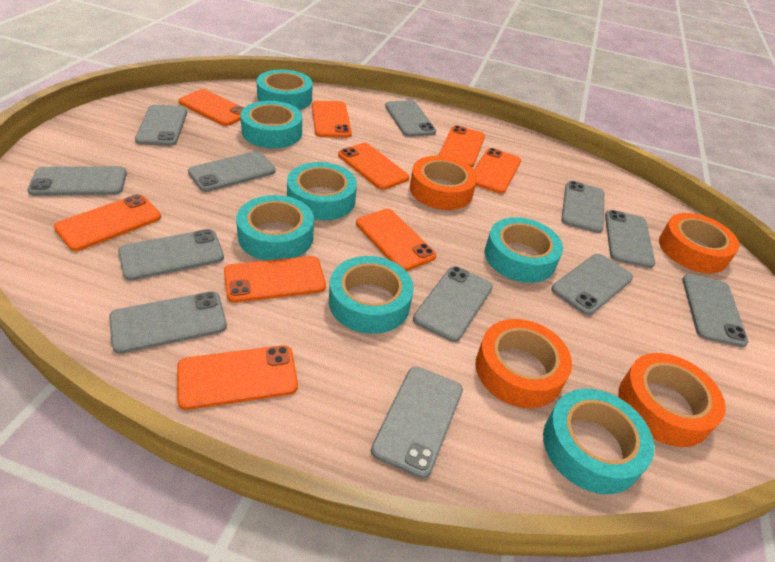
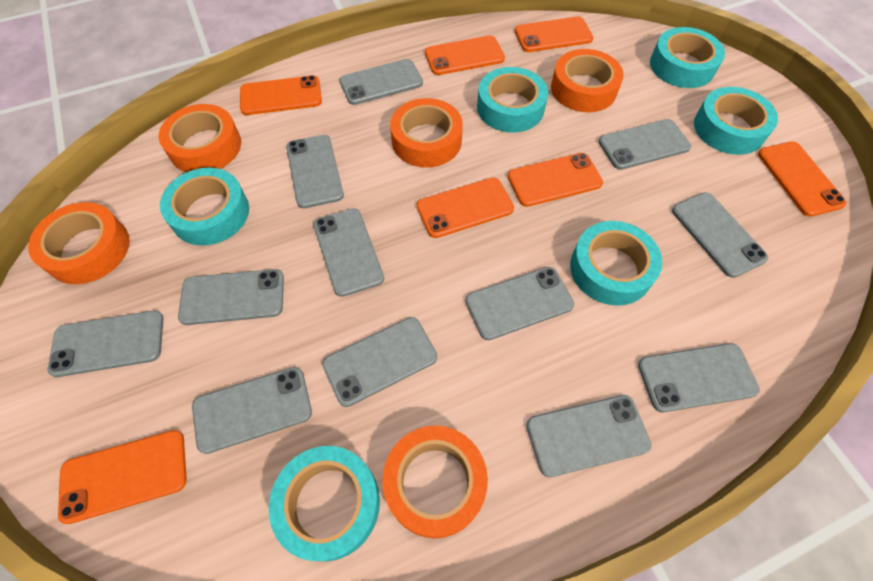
orange phone: 9 -> 7
orange tape: 4 -> 5
turquoise tape: 7 -> 6

